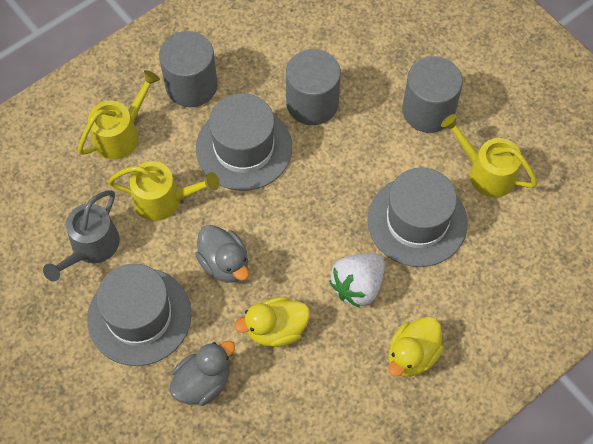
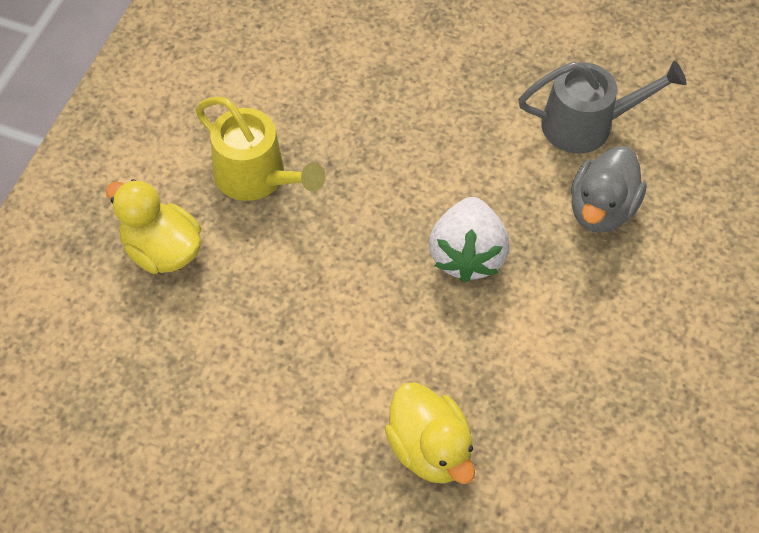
grey cylinder: 3 -> 0
grey duck: 2 -> 1
grey hat: 3 -> 0
yellow watering can: 3 -> 1

